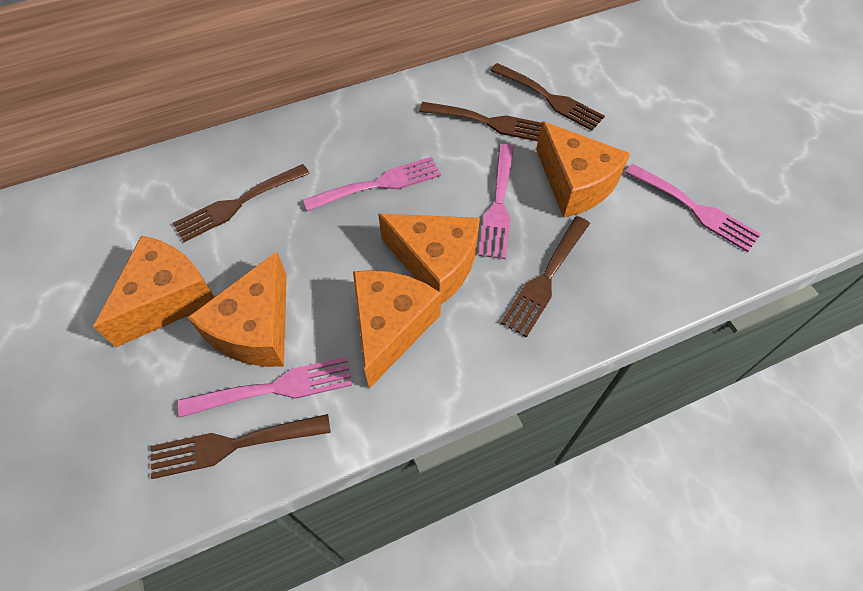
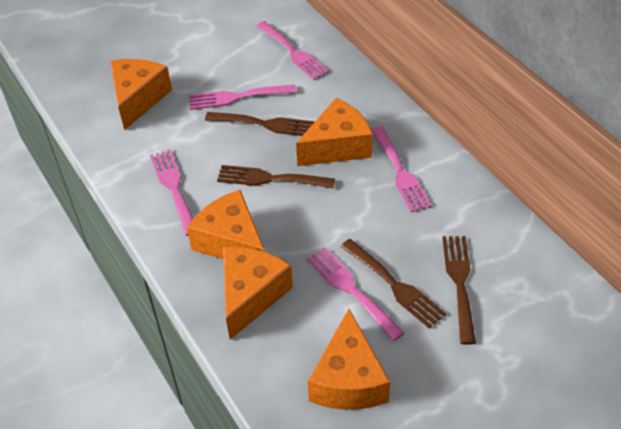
brown fork: 5 -> 4
pink fork: 4 -> 5

